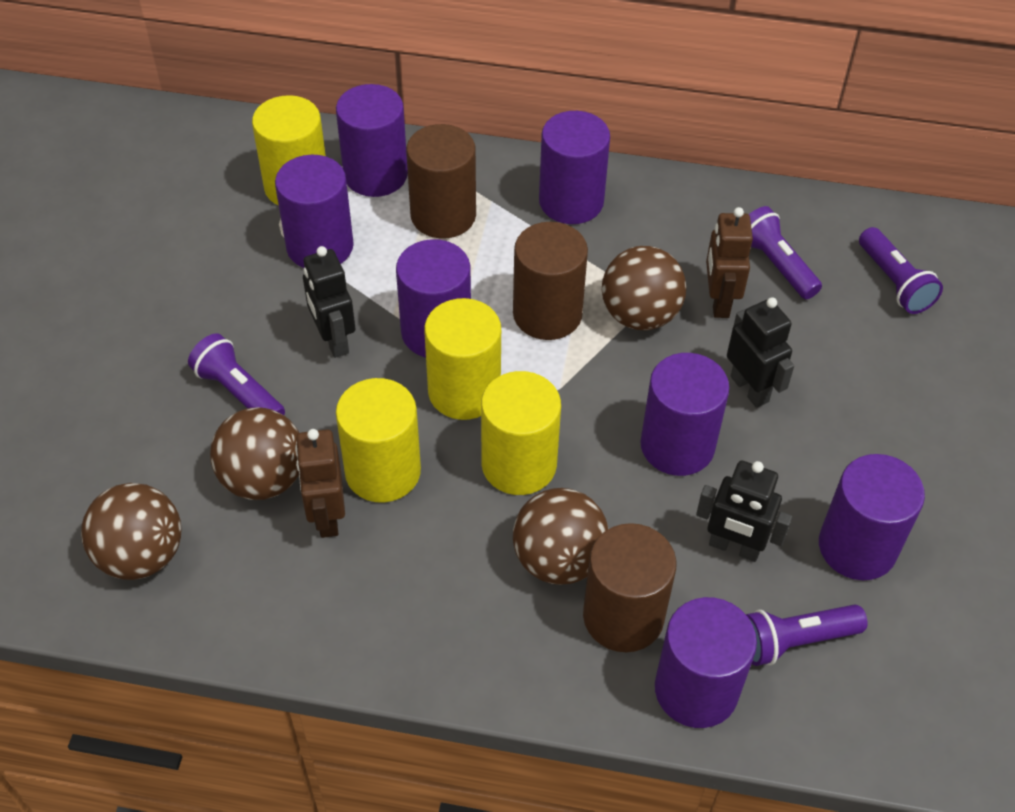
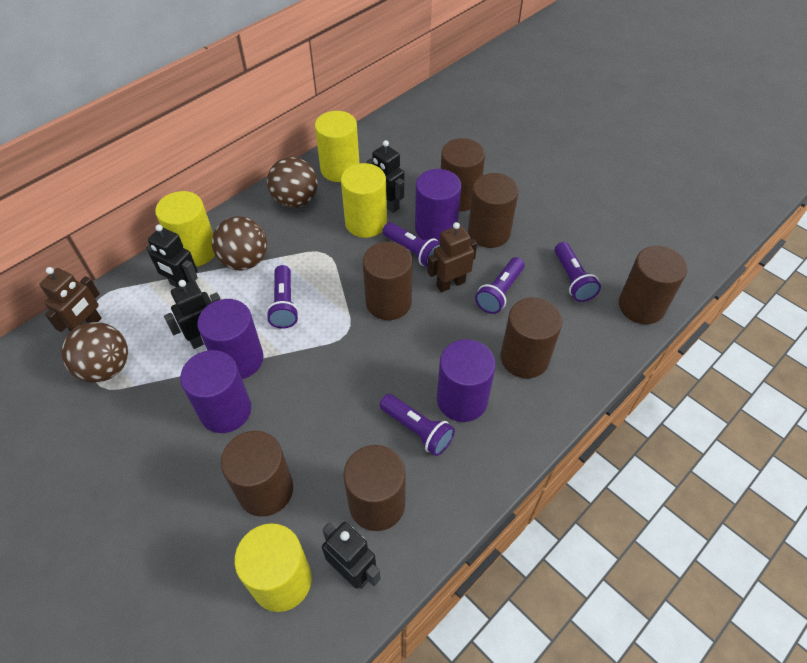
black robot: 3 -> 4
brown ball: 4 -> 3
brown cylinder: 3 -> 7
purple cylinder: 7 -> 4
purple flashlight: 4 -> 5

